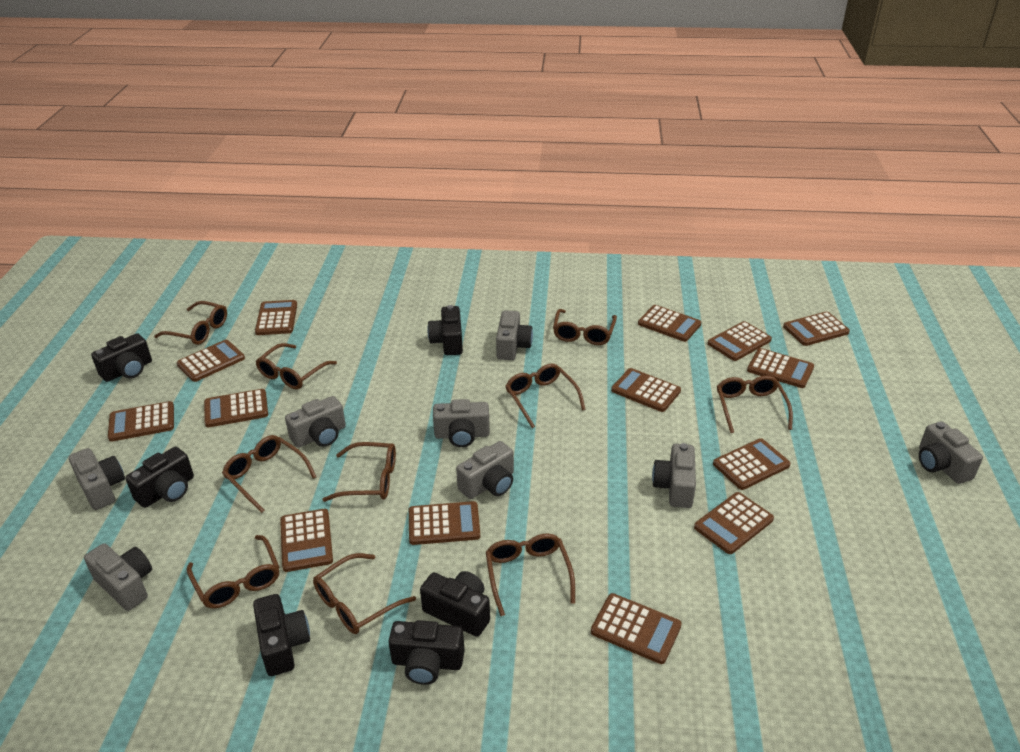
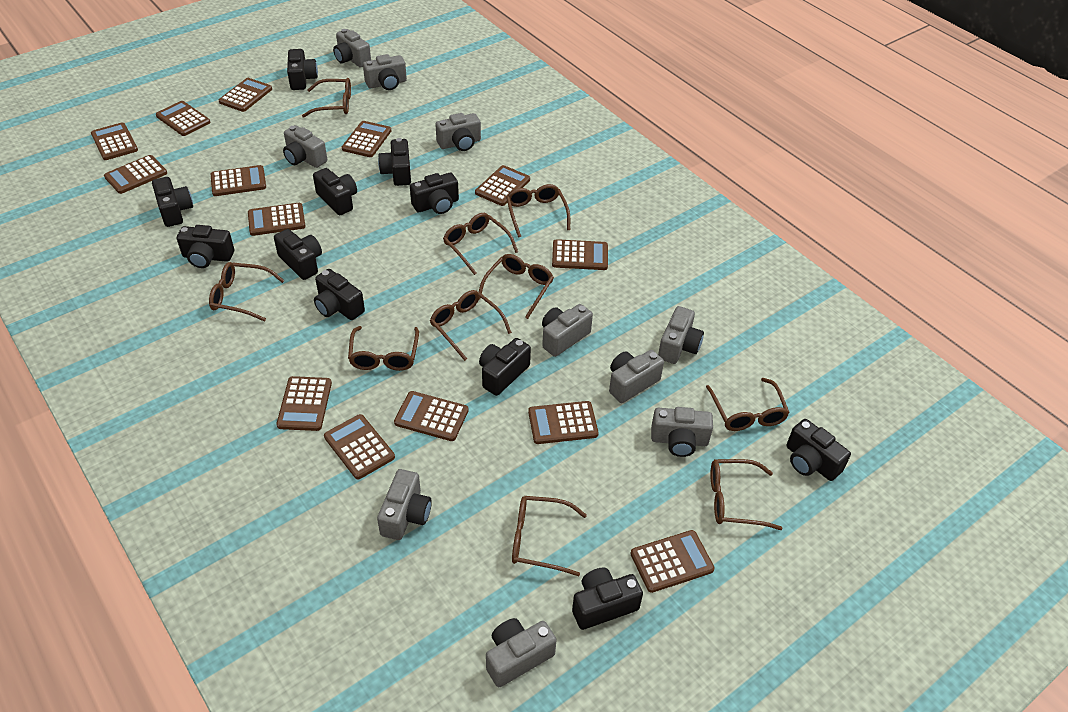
black camera: 6 -> 11
grey camera: 8 -> 10

